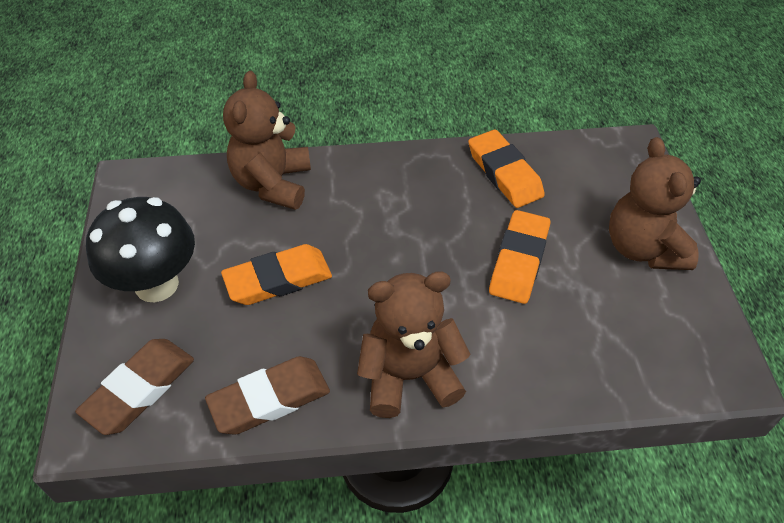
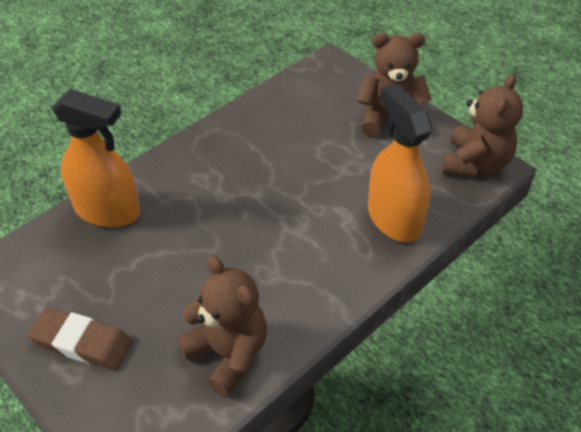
black mushroom: 1 -> 0
brown eraser: 2 -> 1
orange eraser: 3 -> 0
orange spray bottle: 0 -> 2

